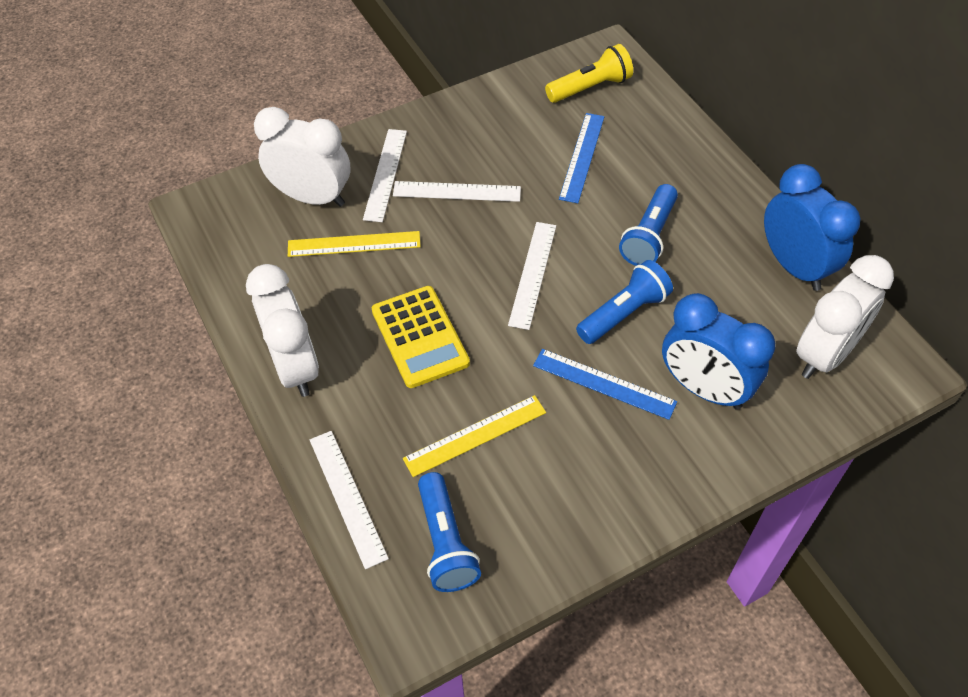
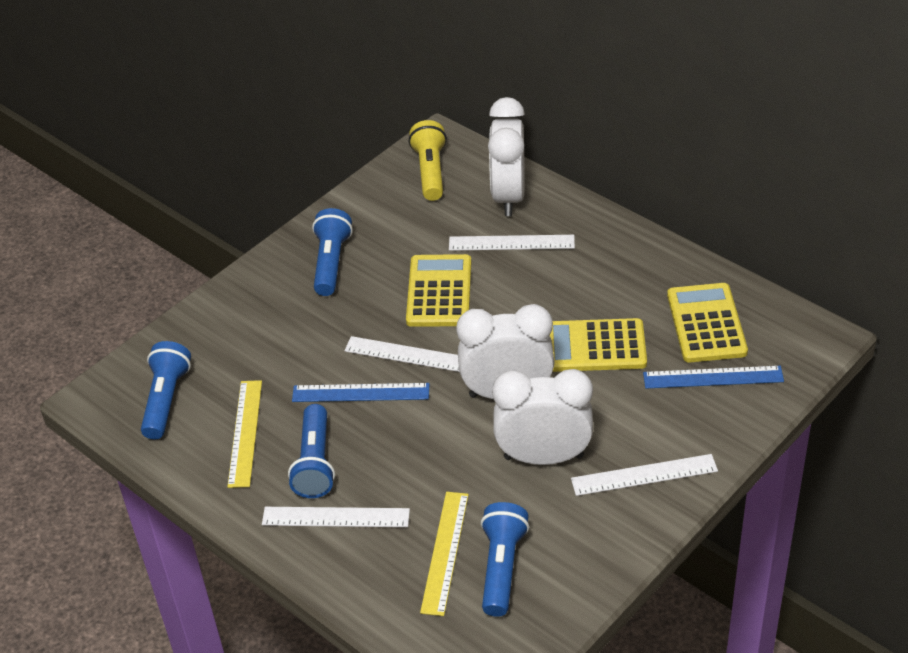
blue clock: 2 -> 0
blue flashlight: 3 -> 4
yellow calculator: 1 -> 3

